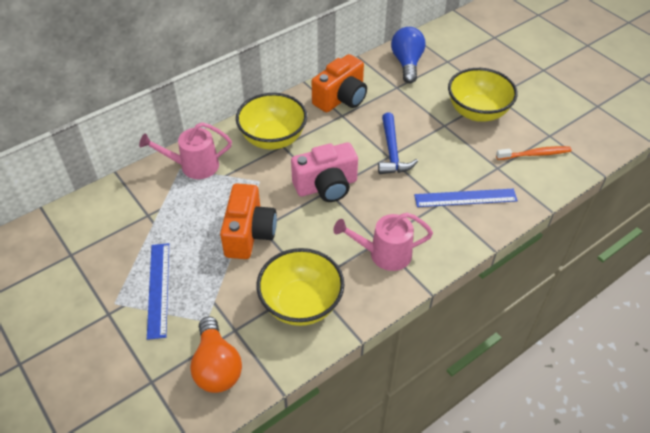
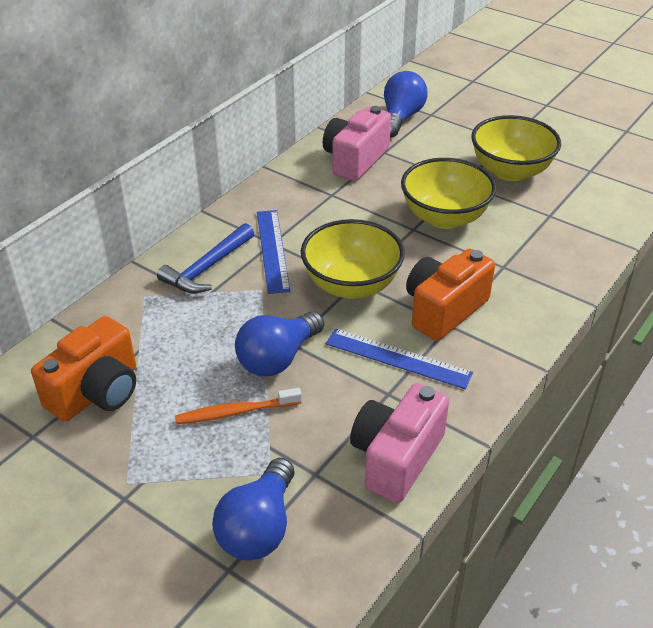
blue light bulb: 1 -> 3
orange light bulb: 1 -> 0
pink camera: 1 -> 2
pink watering can: 2 -> 0

